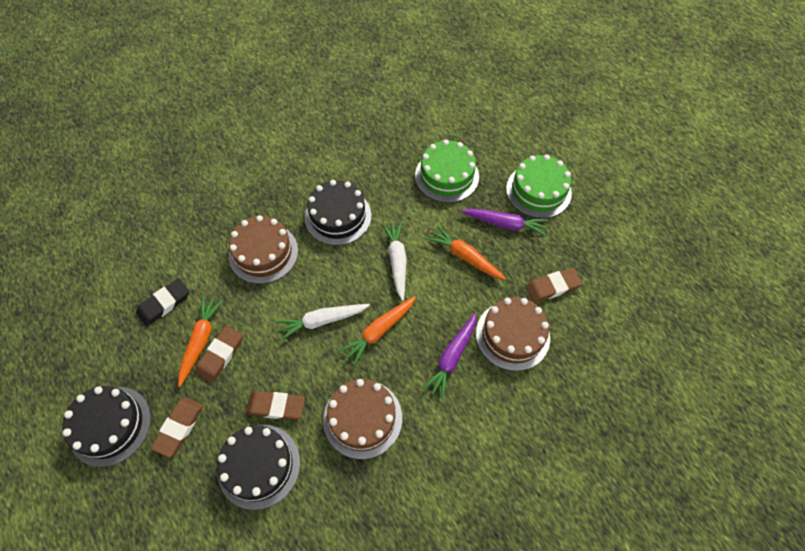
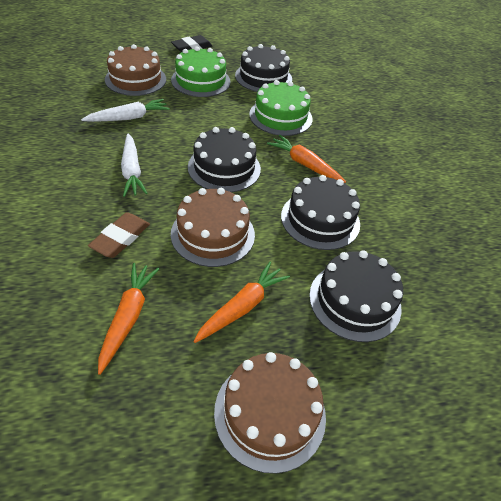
black cake: 3 -> 4
brown eraser: 4 -> 1
purple carrot: 2 -> 0

